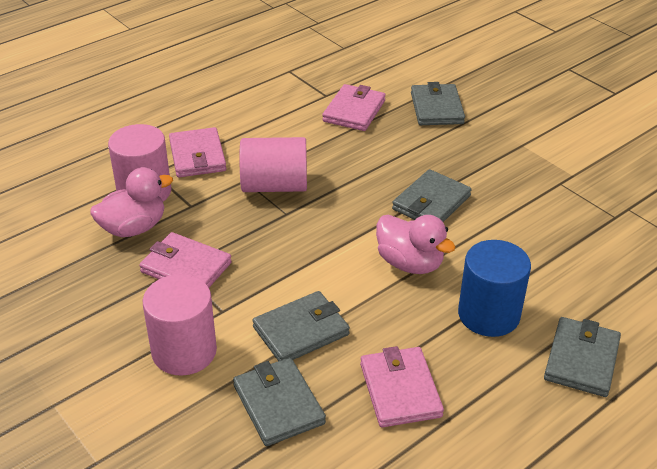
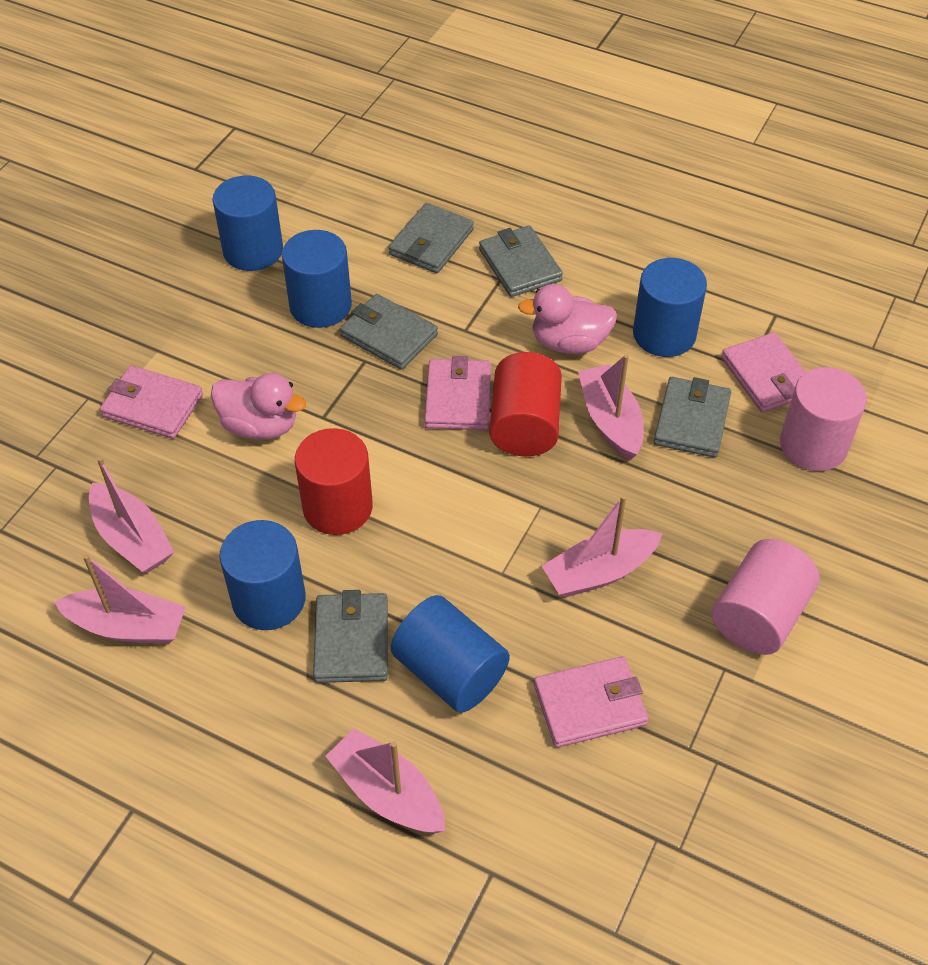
blue cylinder: 1 -> 5
pink boat: 0 -> 5
pink cylinder: 3 -> 2
red cylinder: 0 -> 2

